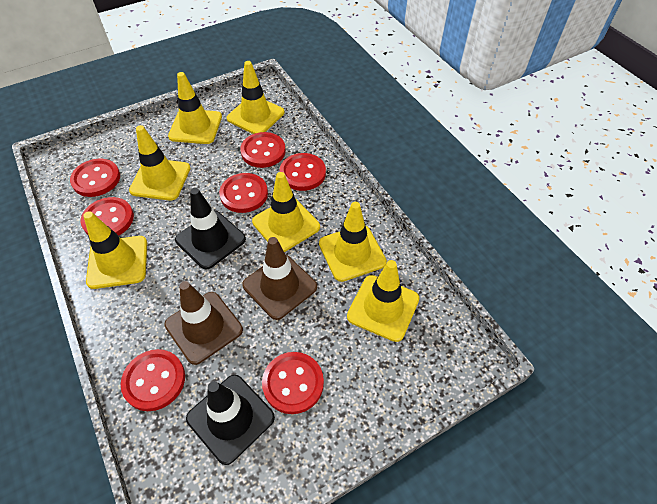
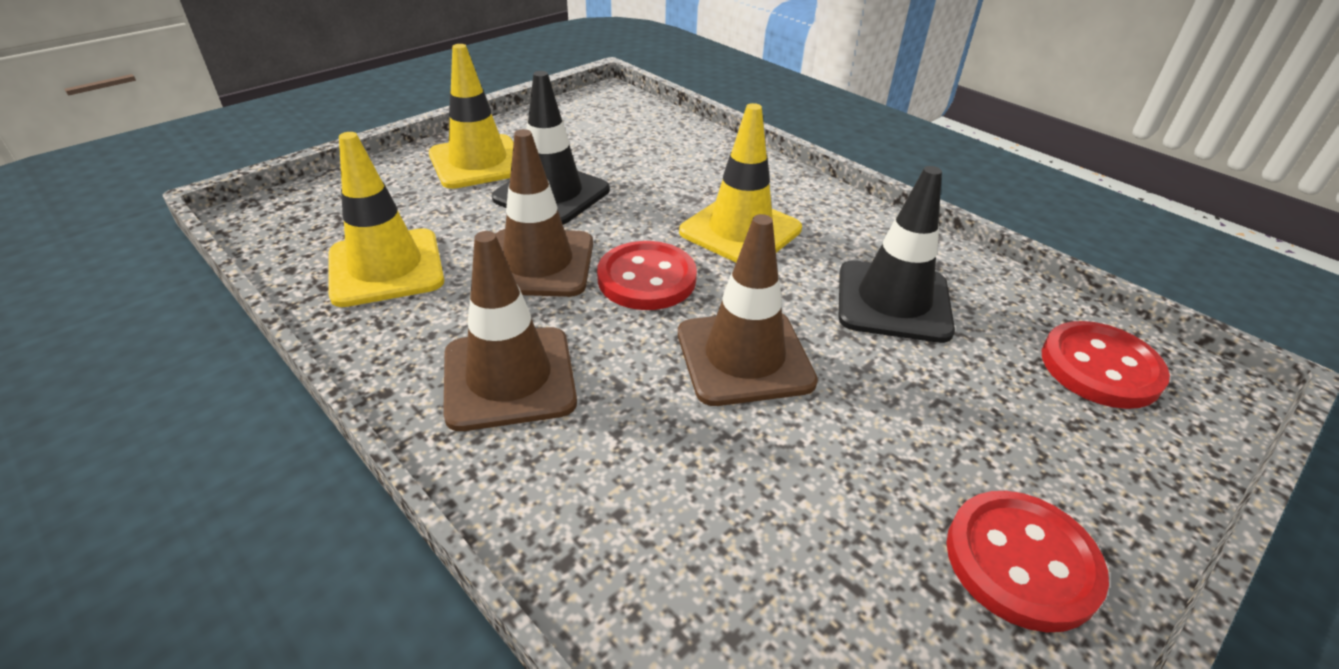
brown traffic cone: 2 -> 3
red button: 7 -> 3
yellow traffic cone: 7 -> 3

